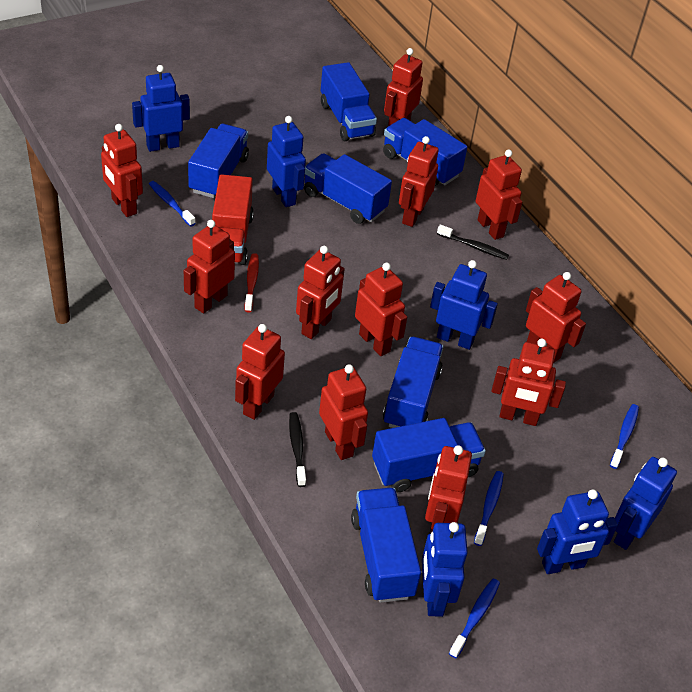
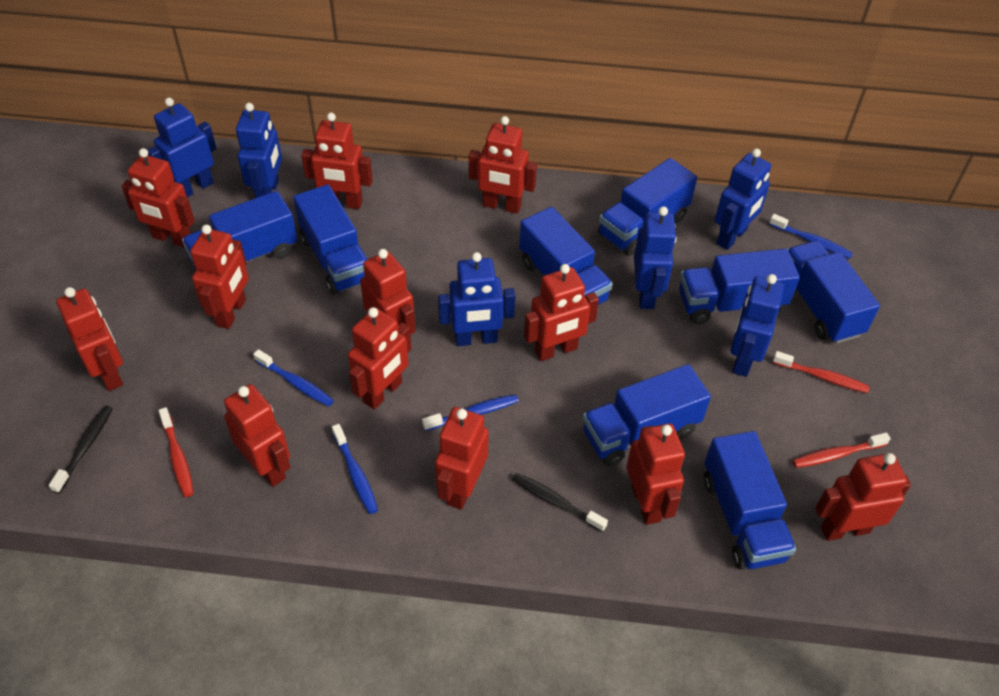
blue truck: 7 -> 8
red toothbrush: 1 -> 3
red truck: 1 -> 0

